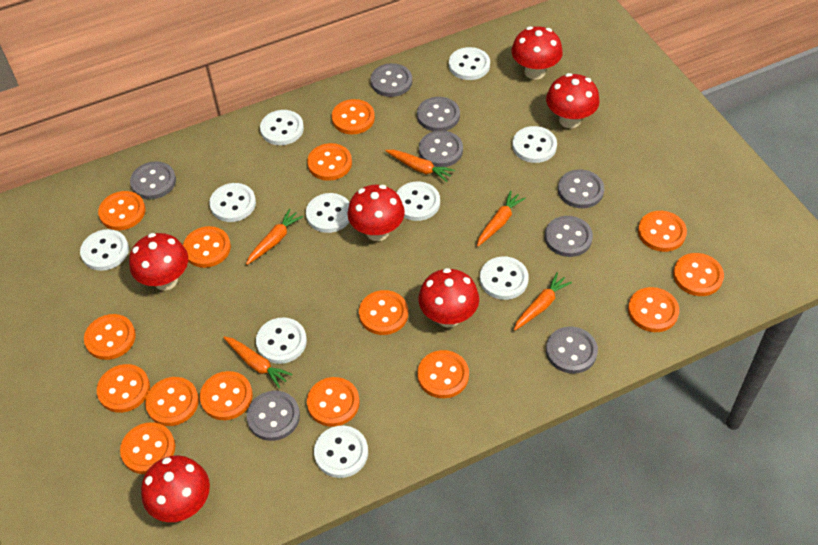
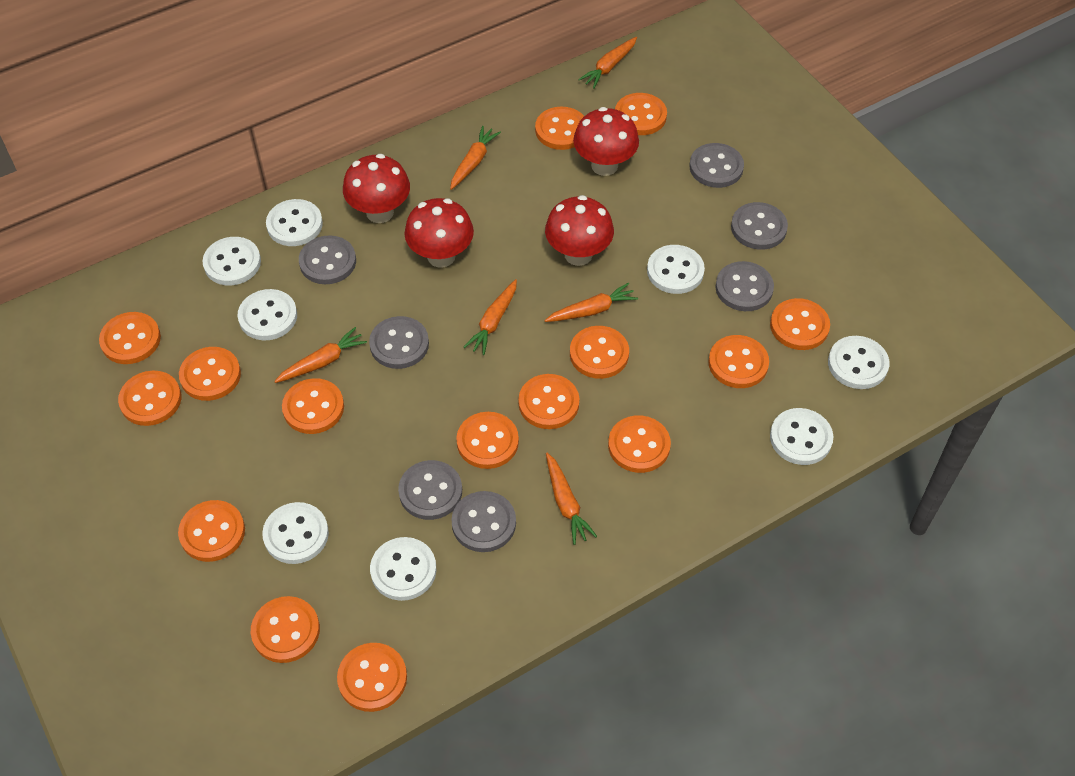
grey button: 8 -> 7
orange carrot: 5 -> 6
red mushroom: 6 -> 4
white button: 10 -> 8

